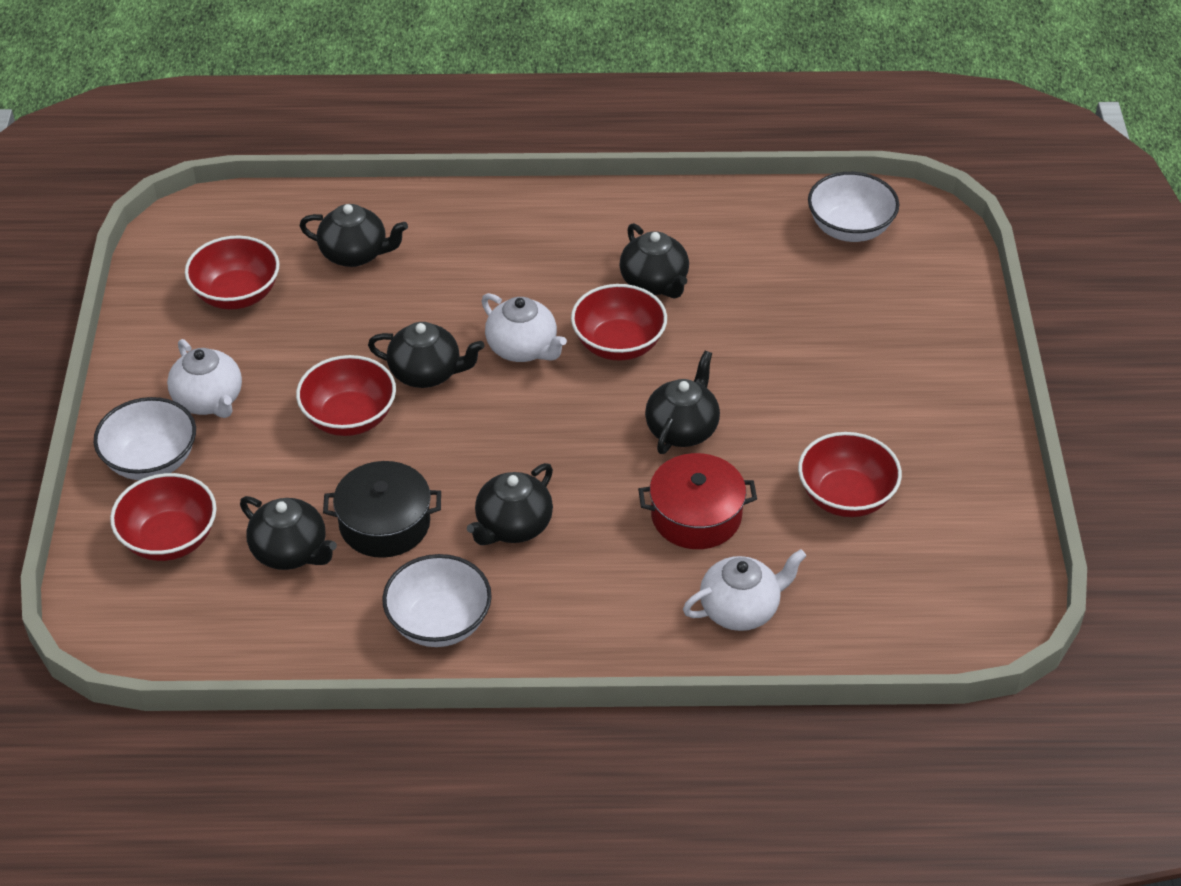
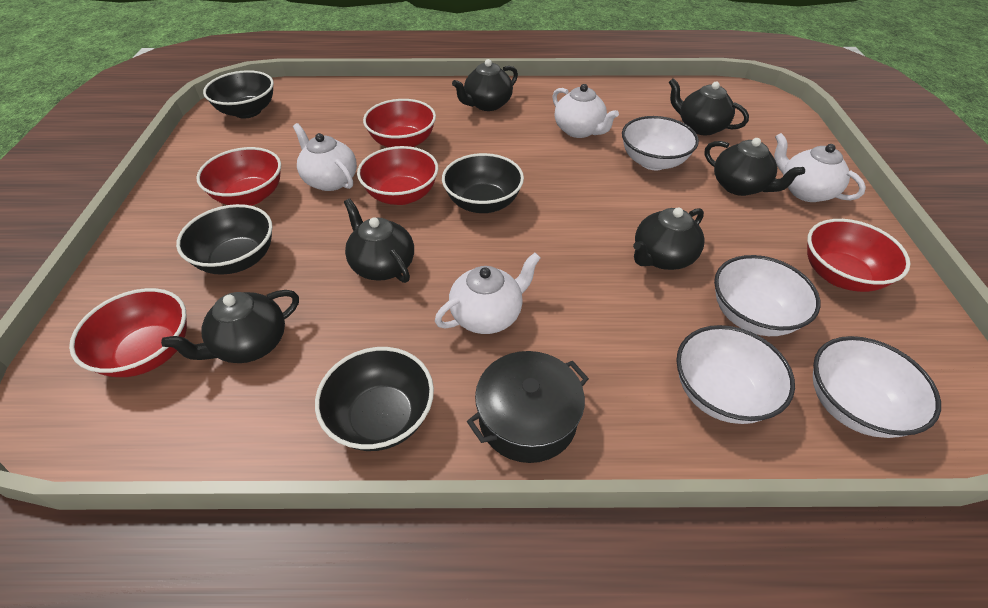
black bowl: 0 -> 4
red pot: 1 -> 0
white bowl: 3 -> 4
white teapot: 3 -> 4

